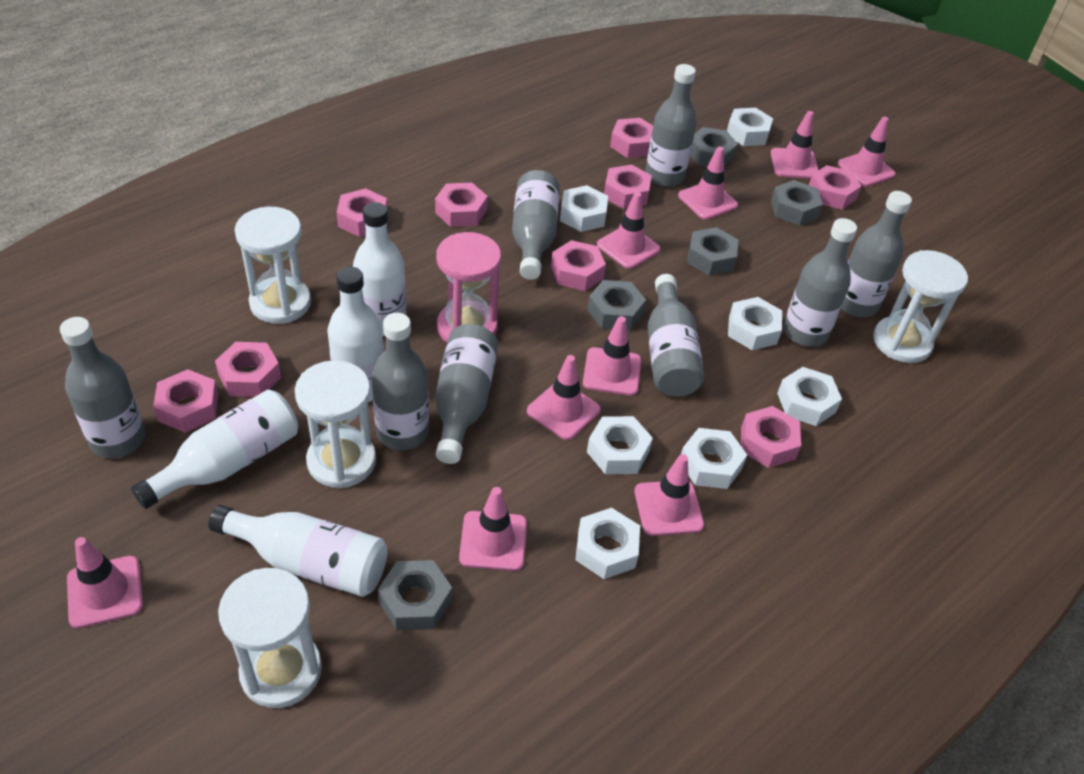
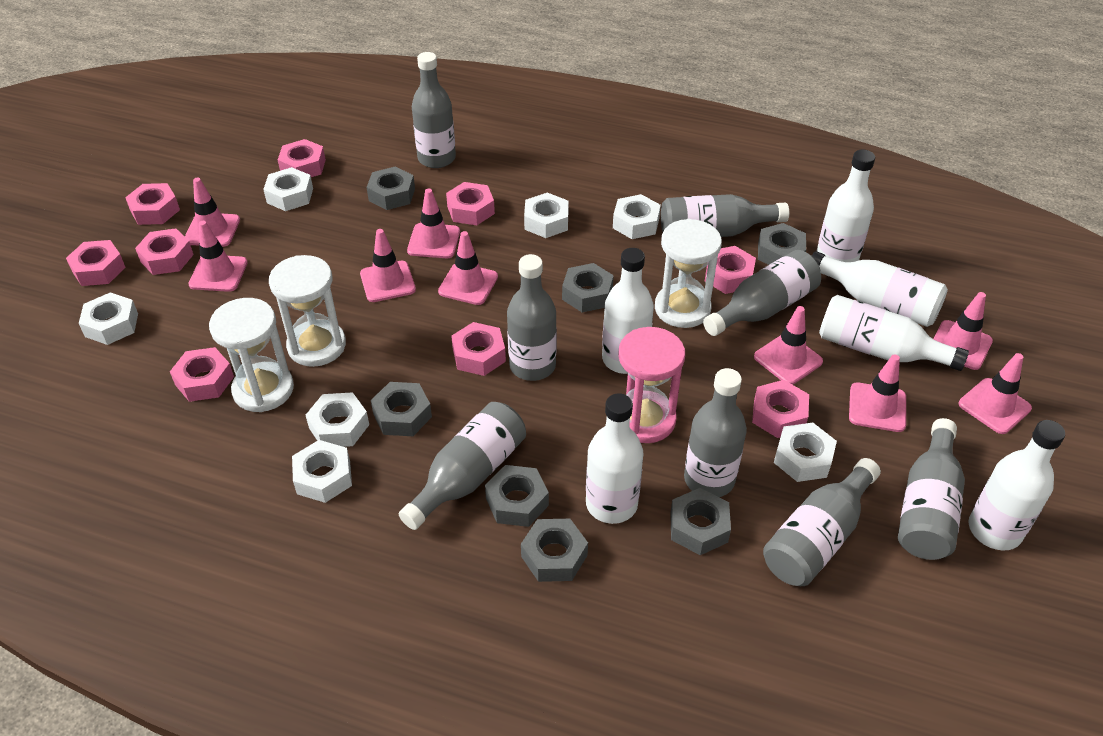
grey nut: 5 -> 7
white bottle: 4 -> 6
white hourglass: 4 -> 3

